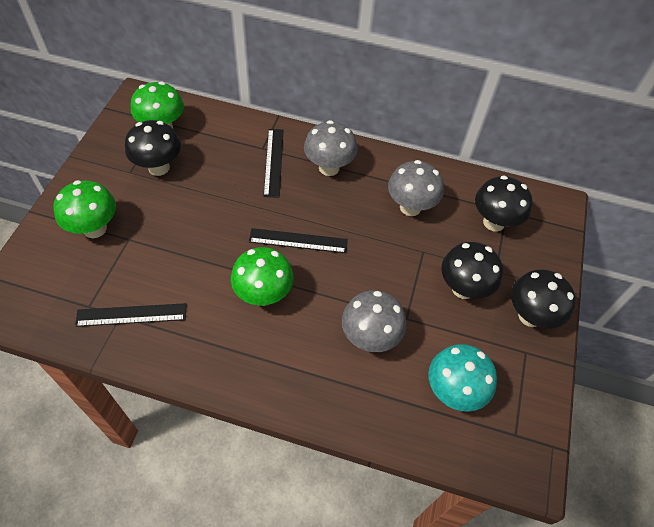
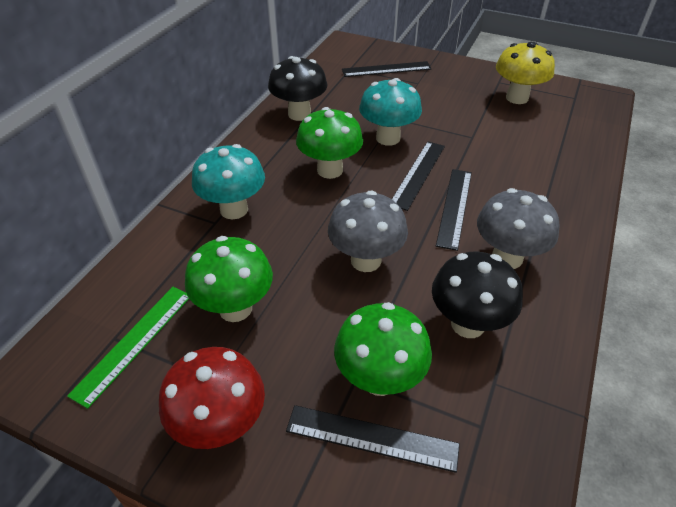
black mushroom: 4 -> 2
black ruler: 3 -> 4
green ruler: 0 -> 1
grey mushroom: 3 -> 2
red mushroom: 0 -> 1
turquoise mushroom: 1 -> 2
yellow mushroom: 0 -> 1

